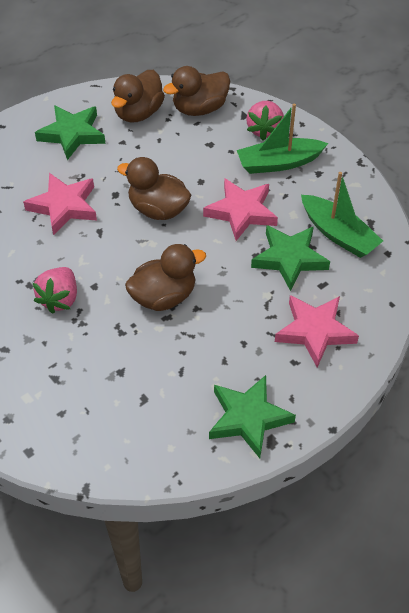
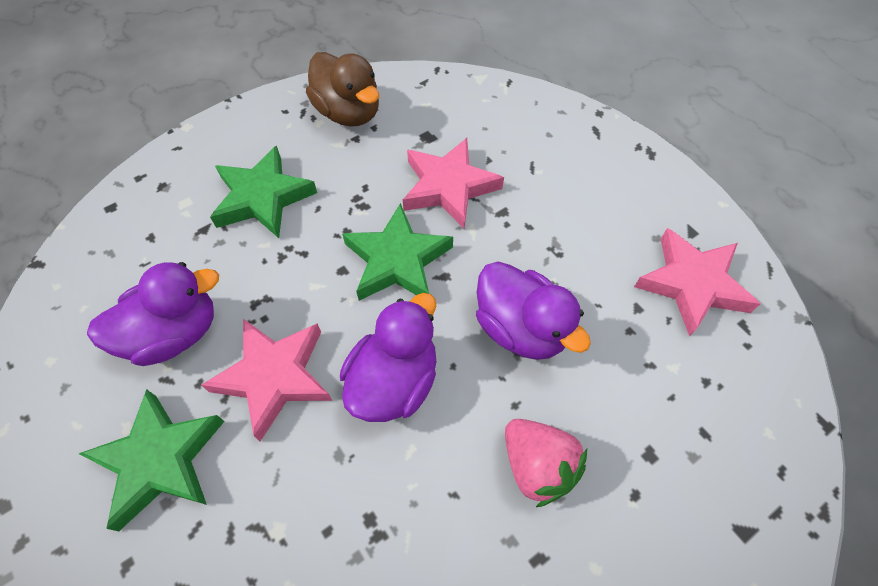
brown duck: 4 -> 1
green boat: 2 -> 0
pink strawberry: 2 -> 1
purple duck: 0 -> 3

